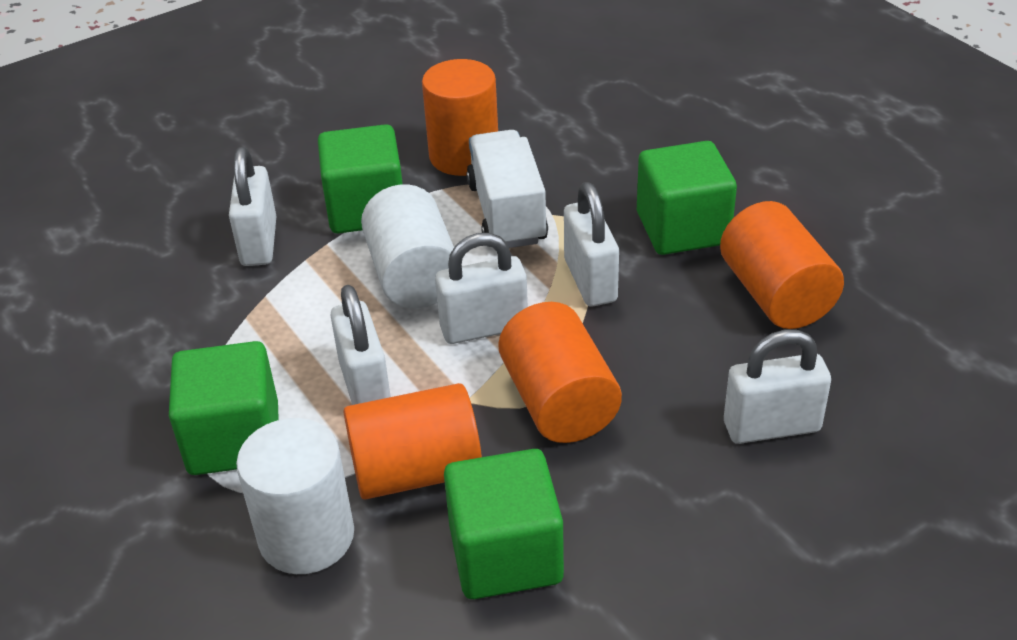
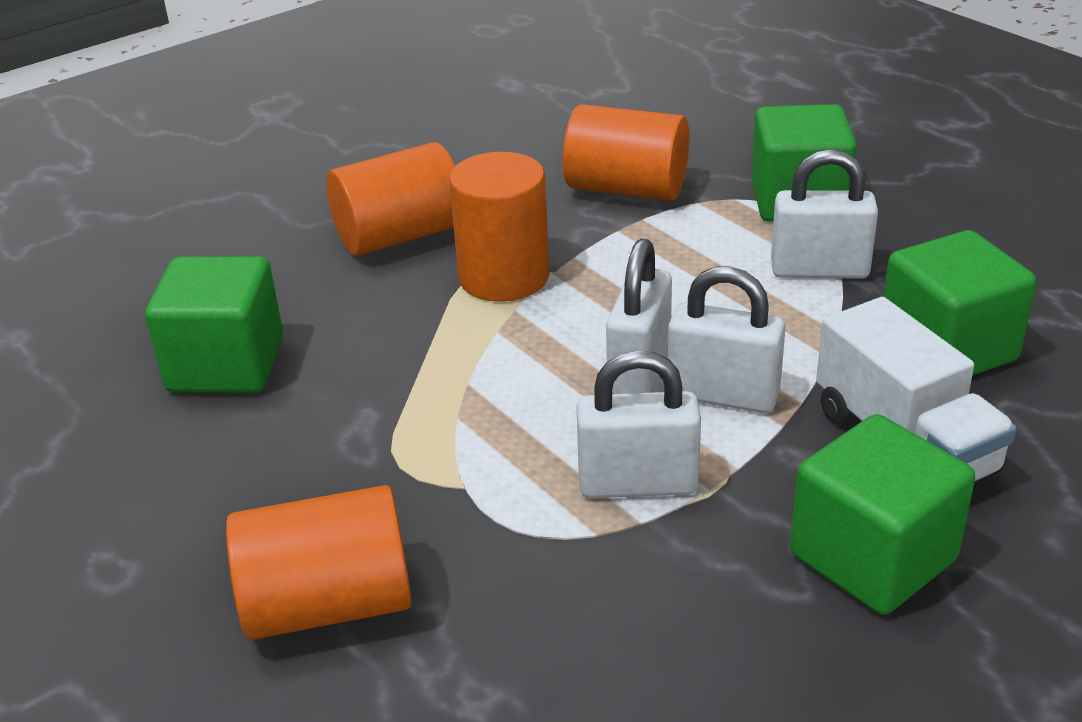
white cylinder: 2 -> 0
white padlock: 5 -> 4

